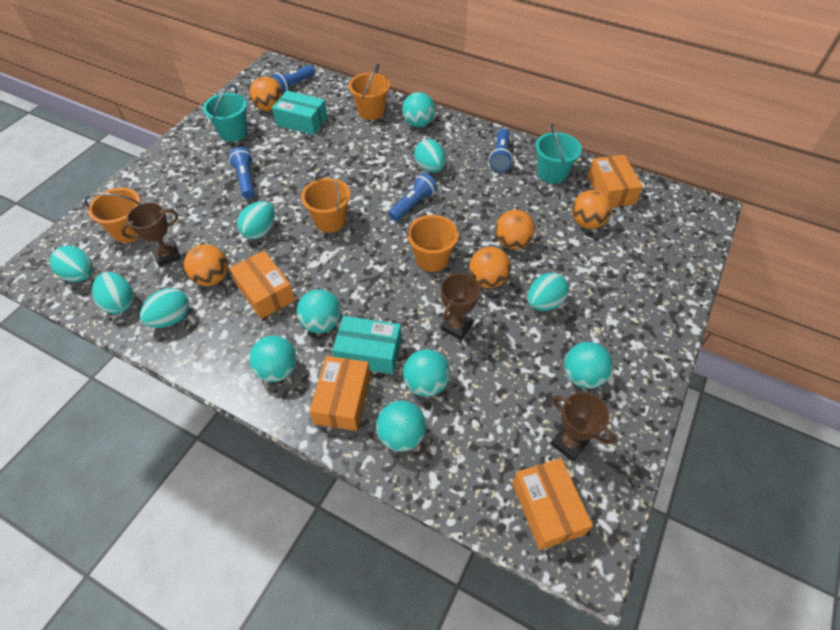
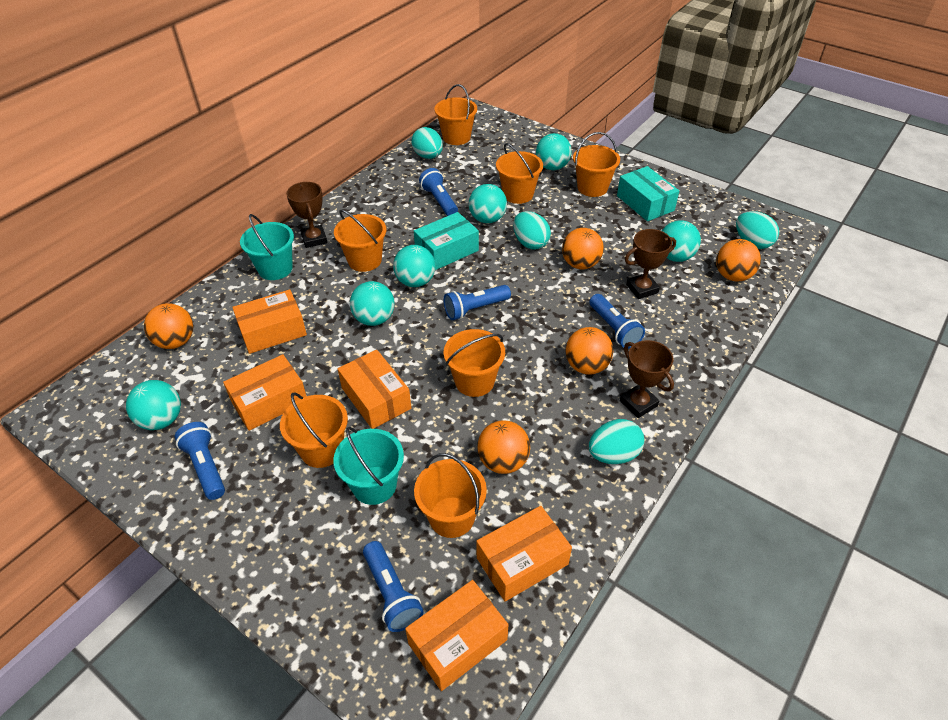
blue flashlight: 4 -> 5
orange box: 4 -> 5
orange bucket: 4 -> 7
turquoise egg: 6 -> 4

